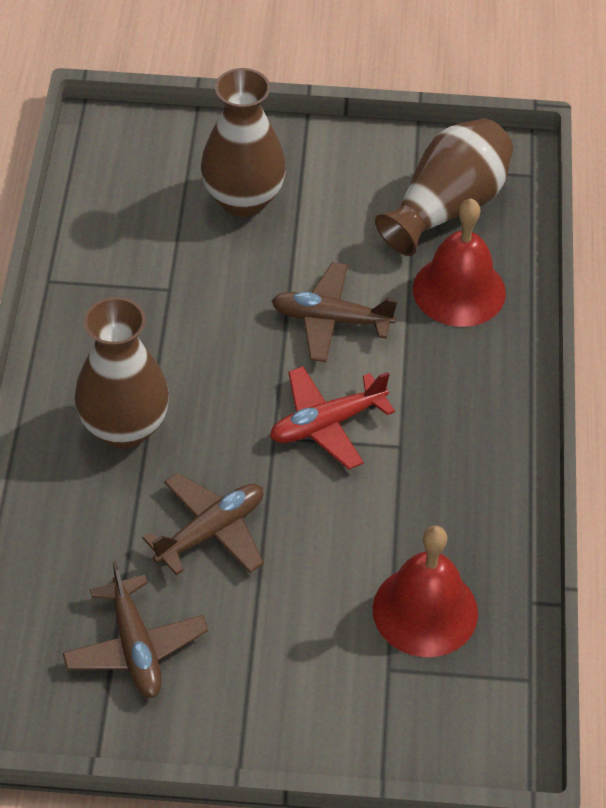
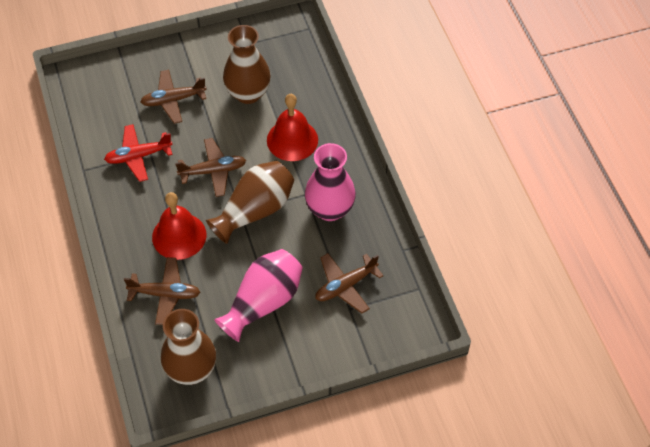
brown plane: 3 -> 4
pink vase: 0 -> 2

